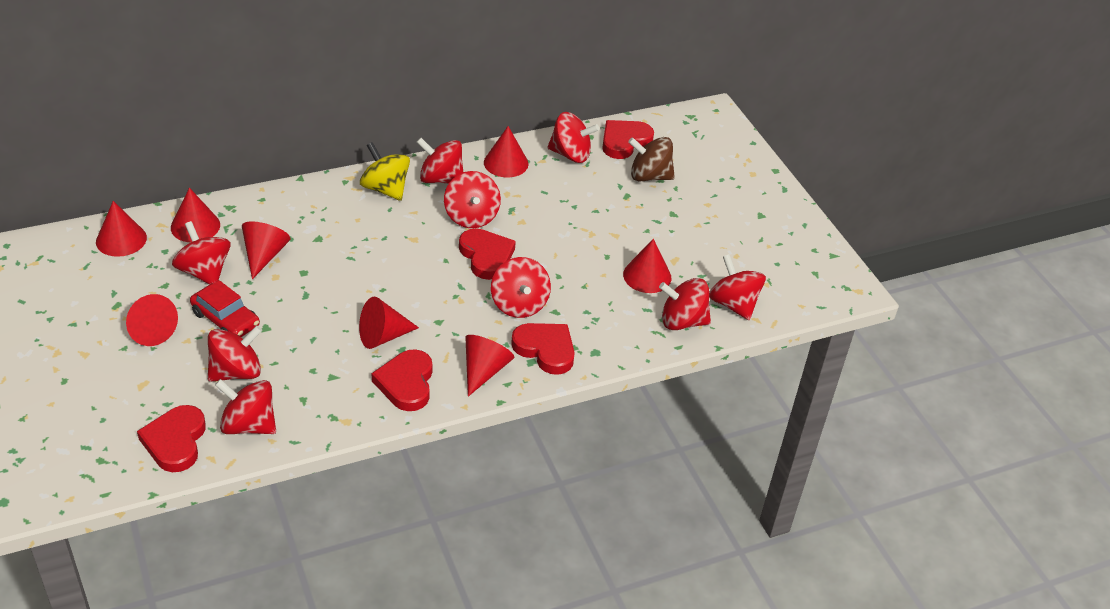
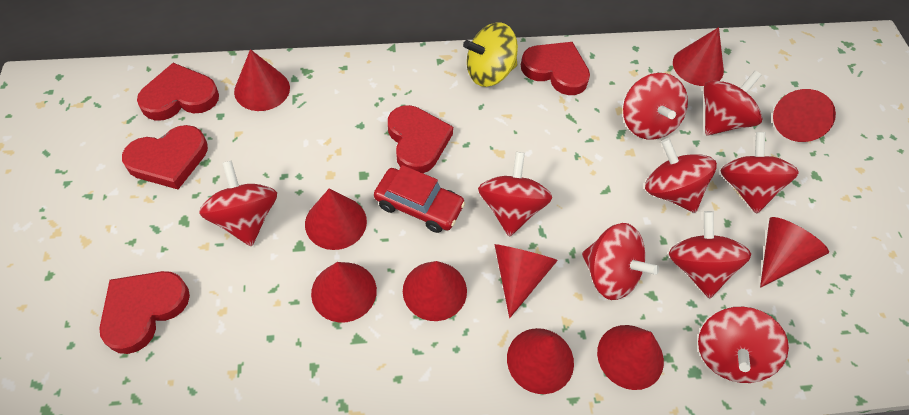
brown spinning top: 1 -> 0
red cone: 8 -> 10

